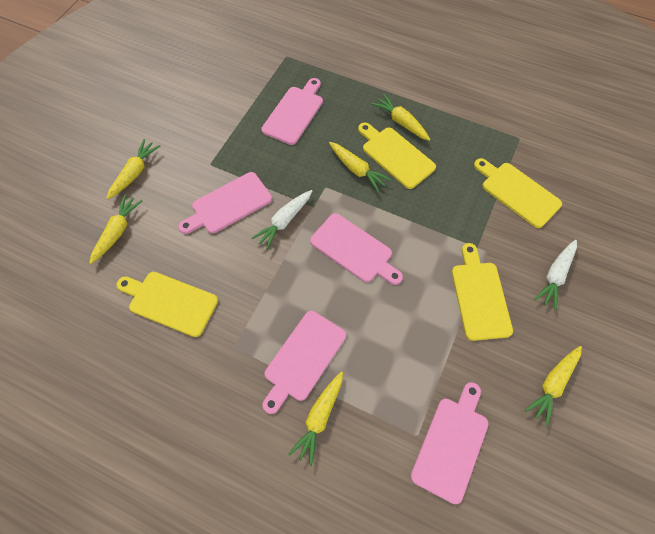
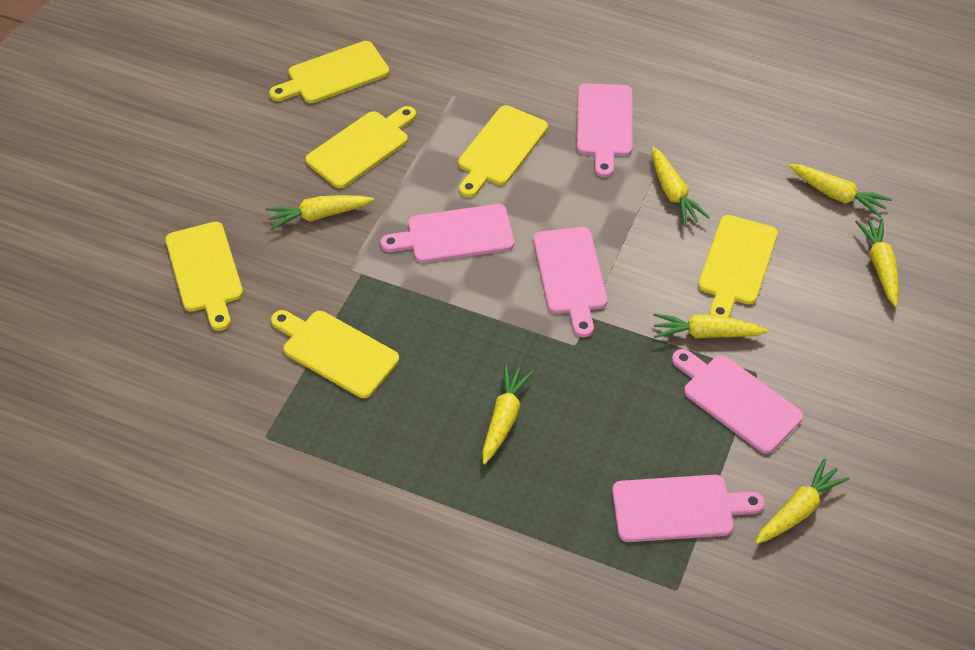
white carrot: 2 -> 0
yellow carrot: 6 -> 7
yellow cutting board: 4 -> 6

